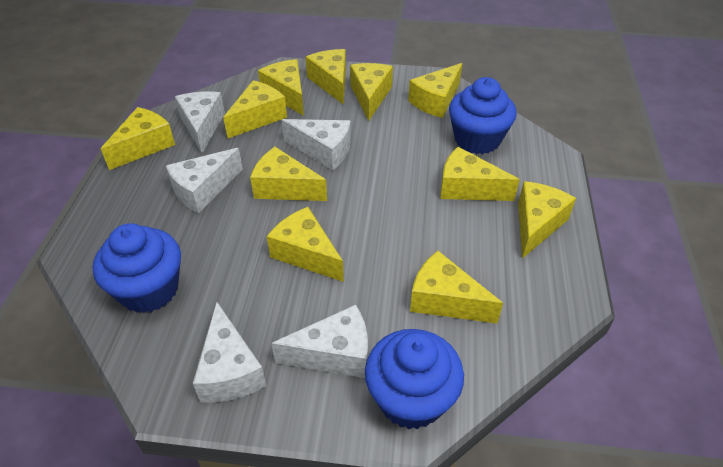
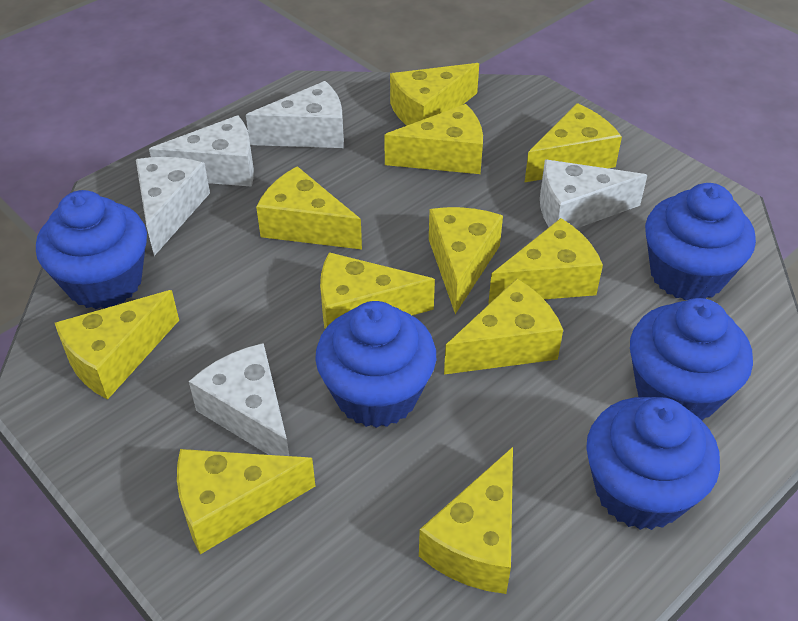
blue cupcake: 3 -> 5

